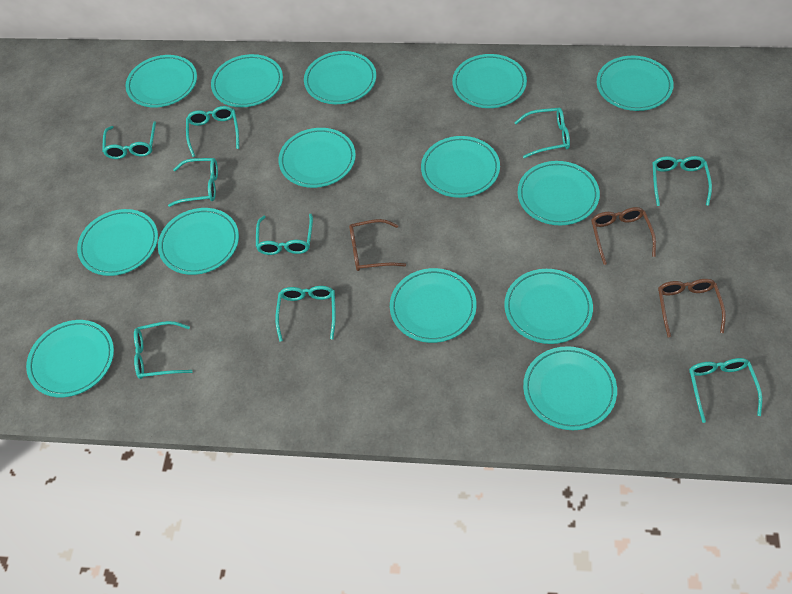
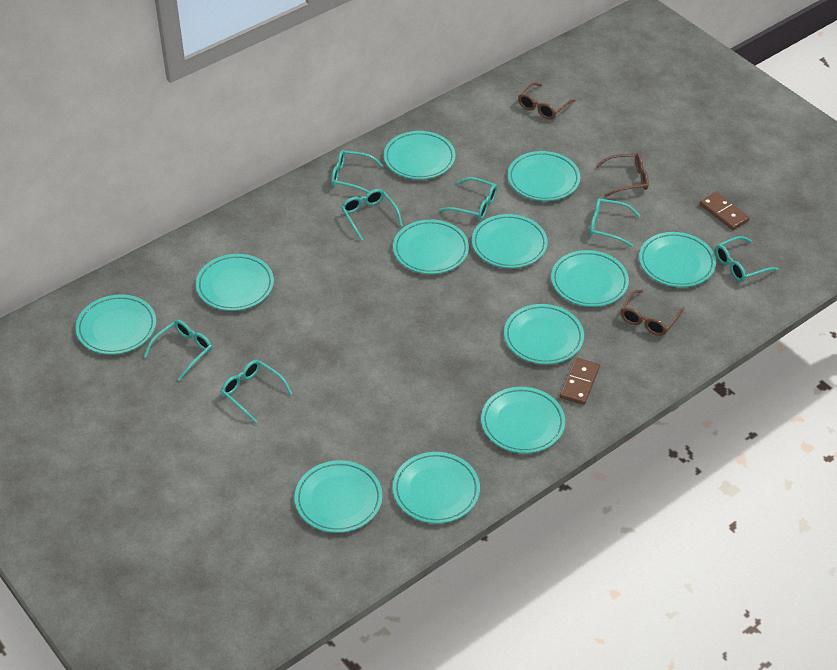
brown domino: 0 -> 2
turquoise glasses: 9 -> 7
turquoise plate: 14 -> 12

